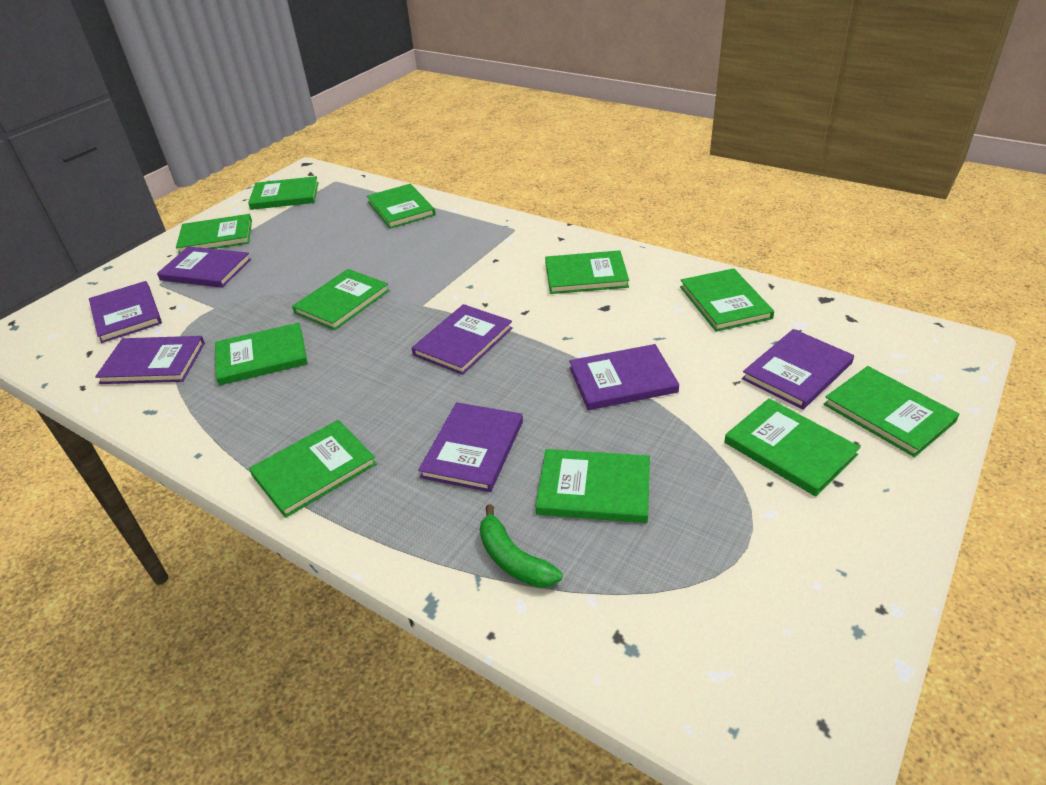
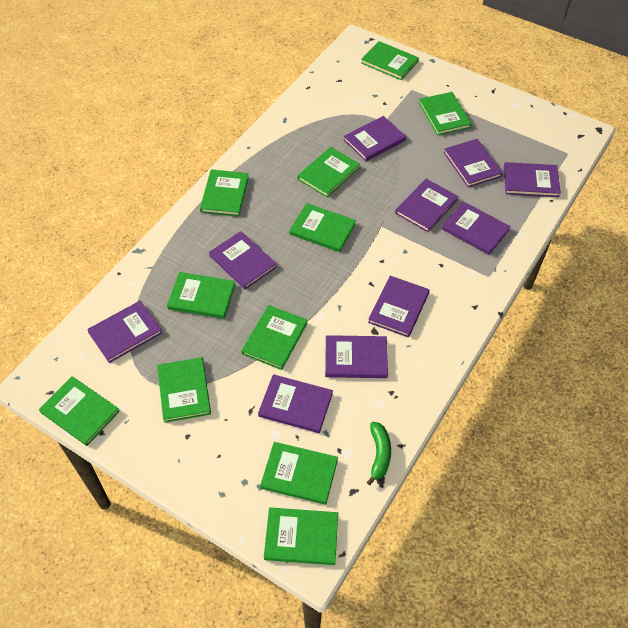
purple book: 7 -> 10

